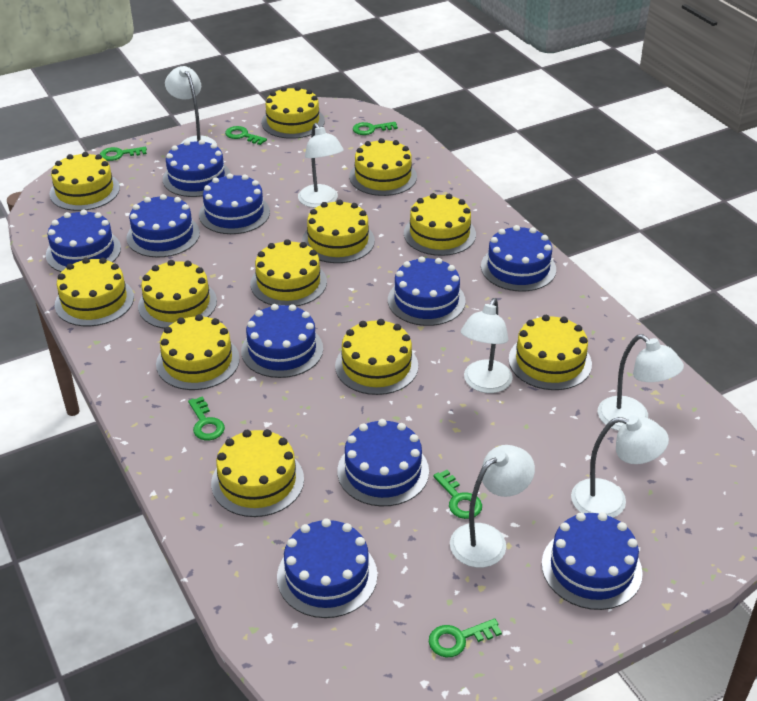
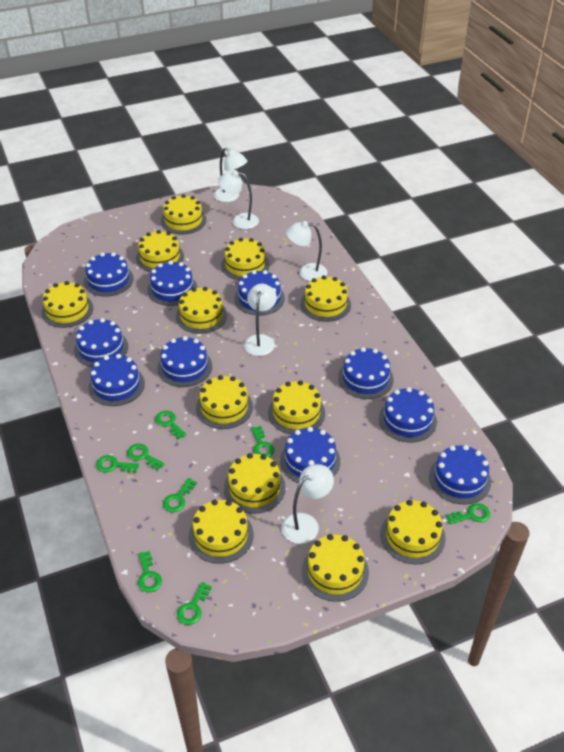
green key: 6 -> 8
white lamp: 6 -> 5

